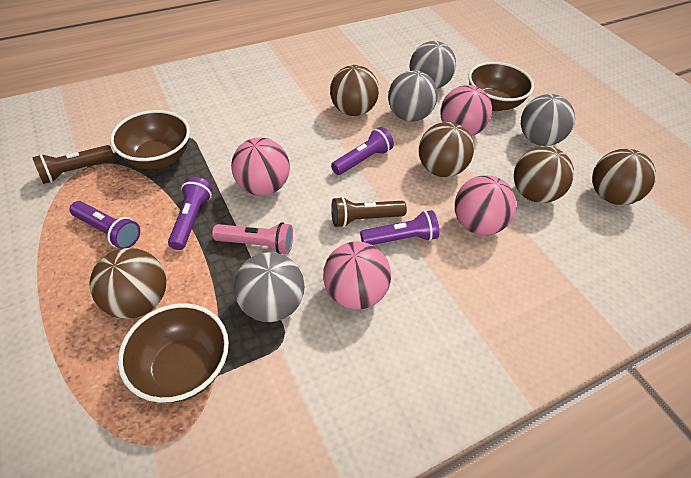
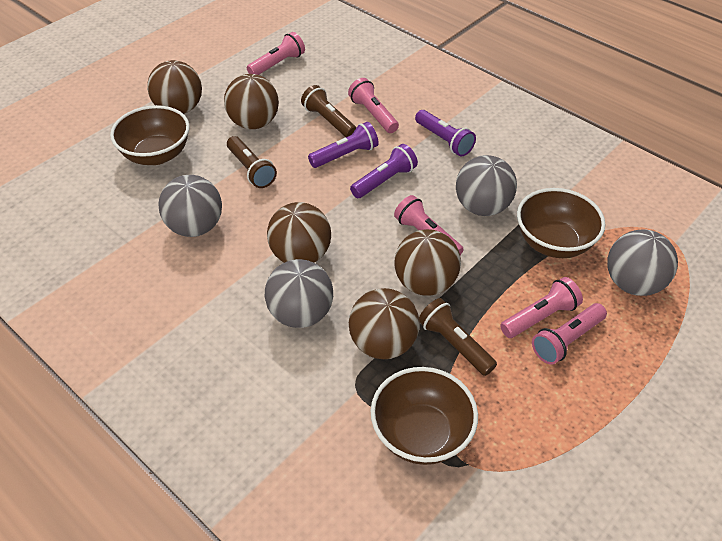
brown flashlight: 2 -> 3
pink ball: 4 -> 0
pink flashlight: 1 -> 5
purple flashlight: 4 -> 3

